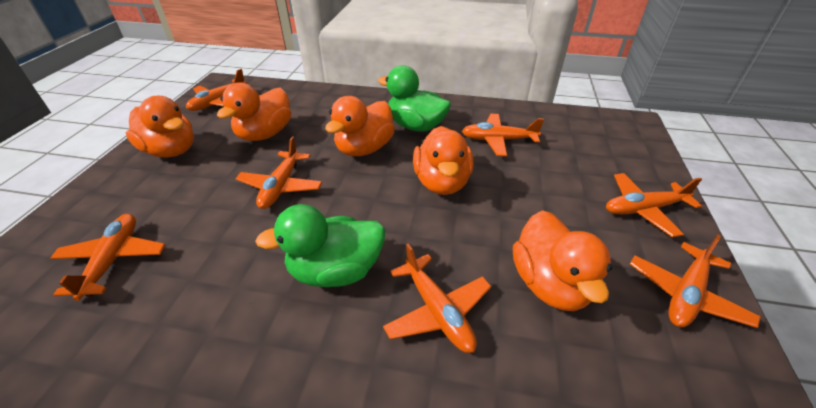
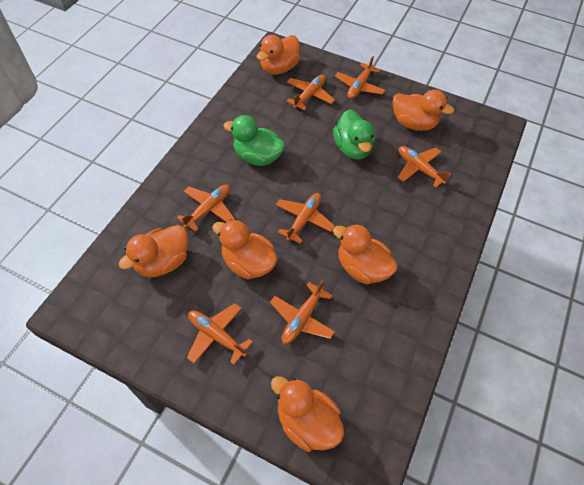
orange duck: 5 -> 6

